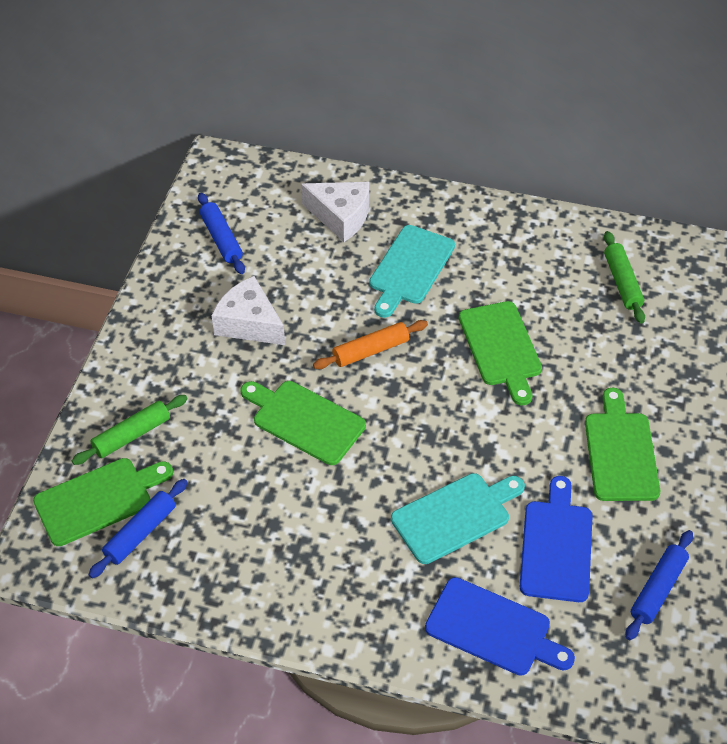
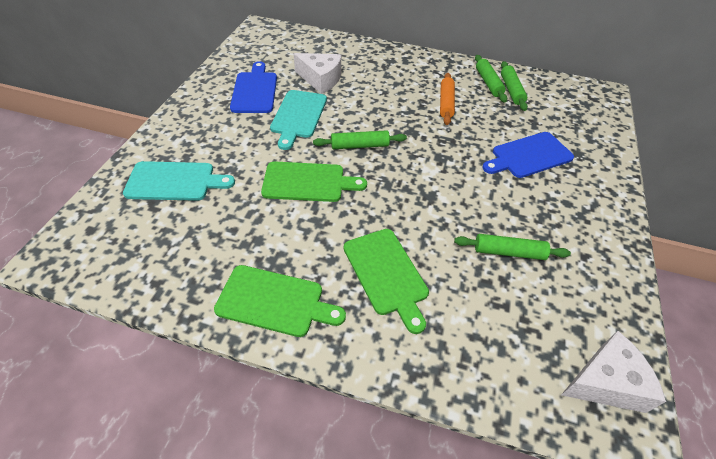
blue rolling pin: 3 -> 0
green cutting board: 4 -> 3
green rolling pin: 2 -> 4

